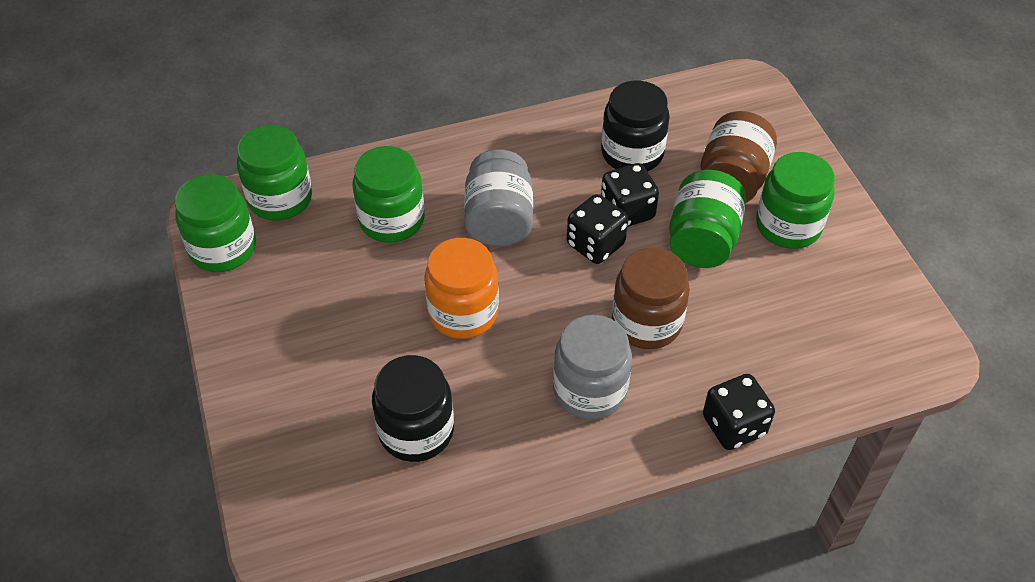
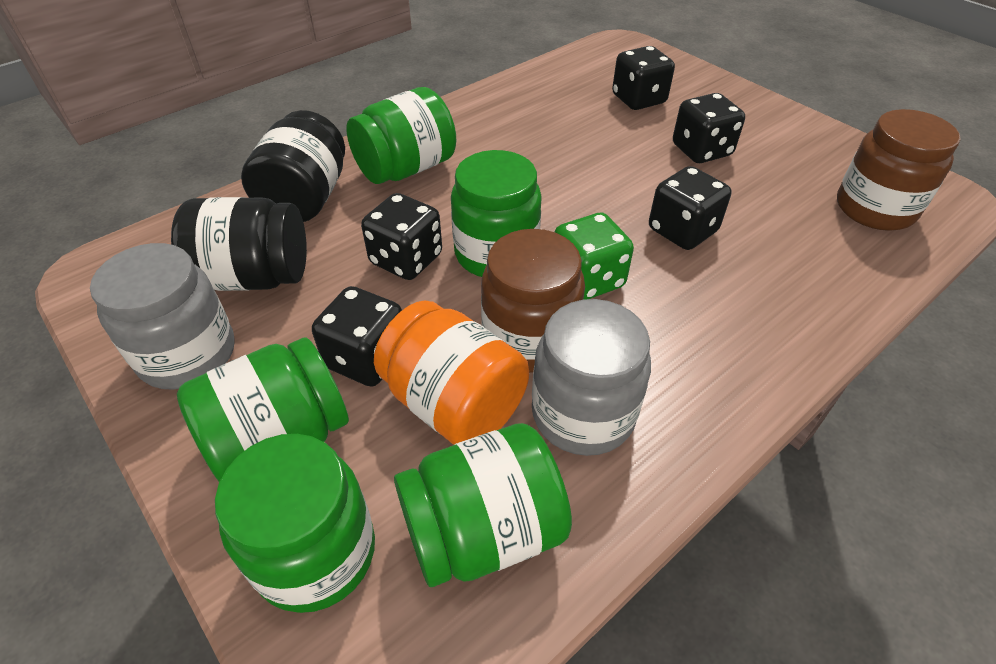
black dice: 3 -> 5
green dice: 0 -> 1

